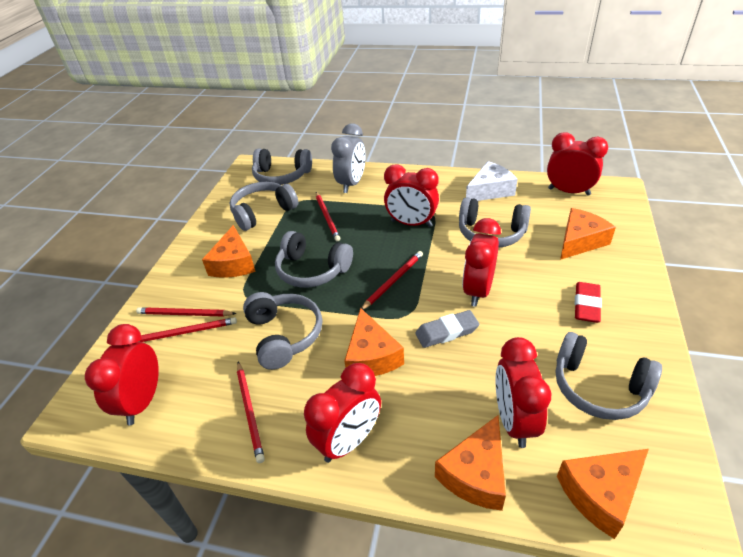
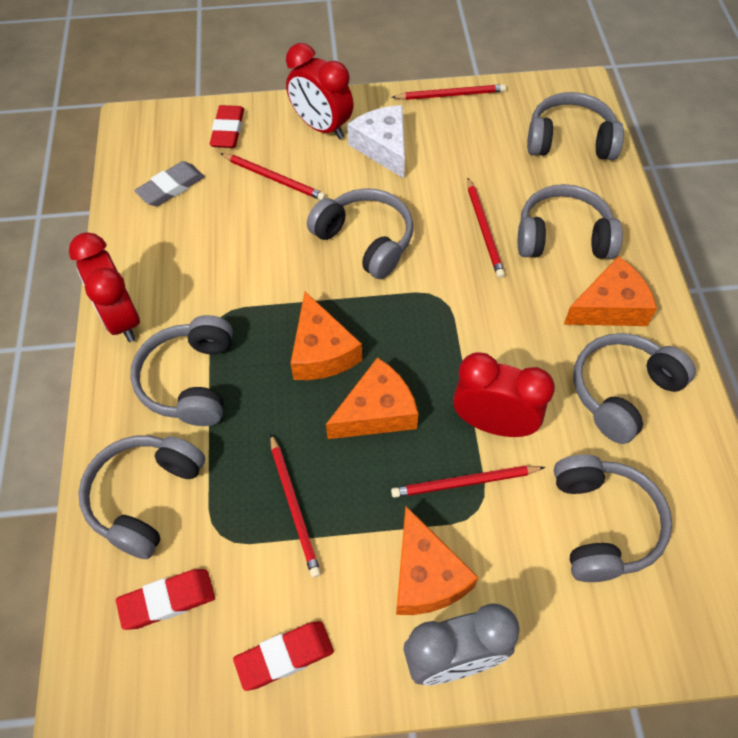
grey headphones: 6 -> 7
orange cheese: 5 -> 4
red clock: 6 -> 3
red eraser: 1 -> 3

